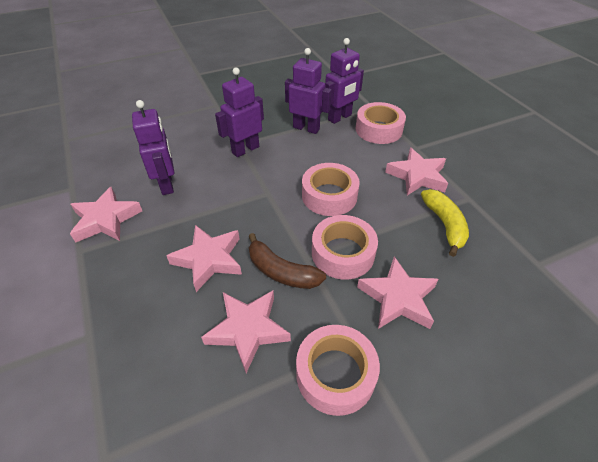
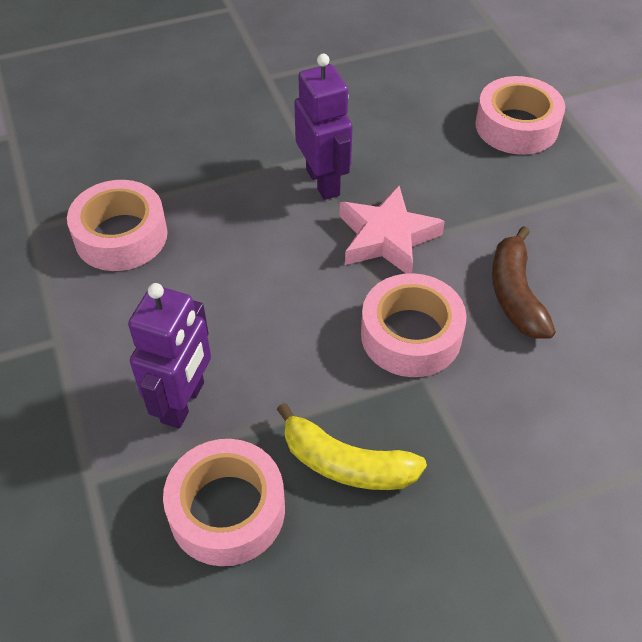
pink star: 5 -> 1
purple robot: 4 -> 2

